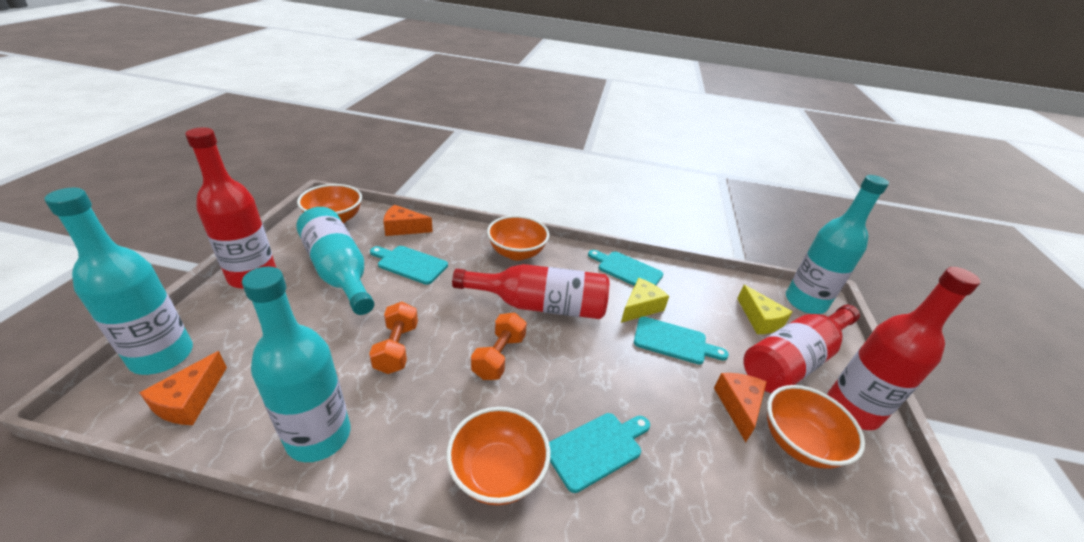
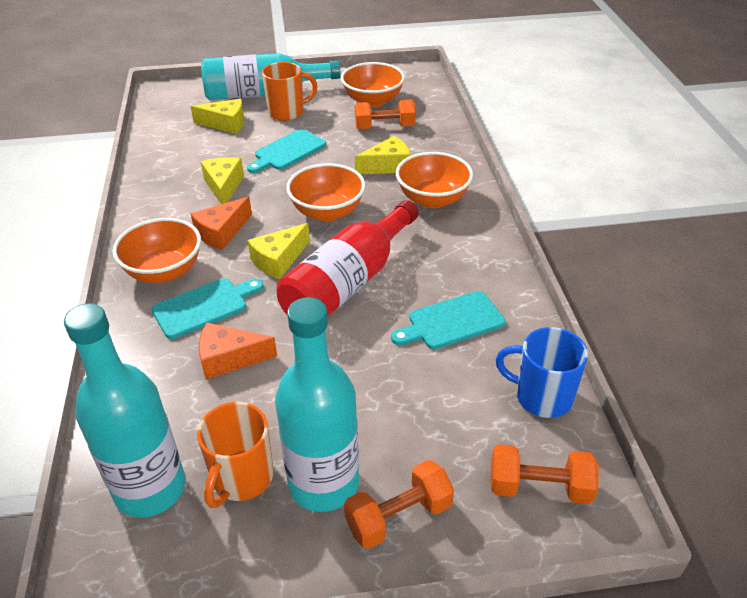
blue mug: 0 -> 1
orange cheese: 3 -> 2
orange dumbbell: 2 -> 3
orange mug: 0 -> 2
red bottle: 4 -> 1
turquoise bottle: 4 -> 3
turquoise cutting board: 4 -> 3
yellow cheese: 2 -> 4

